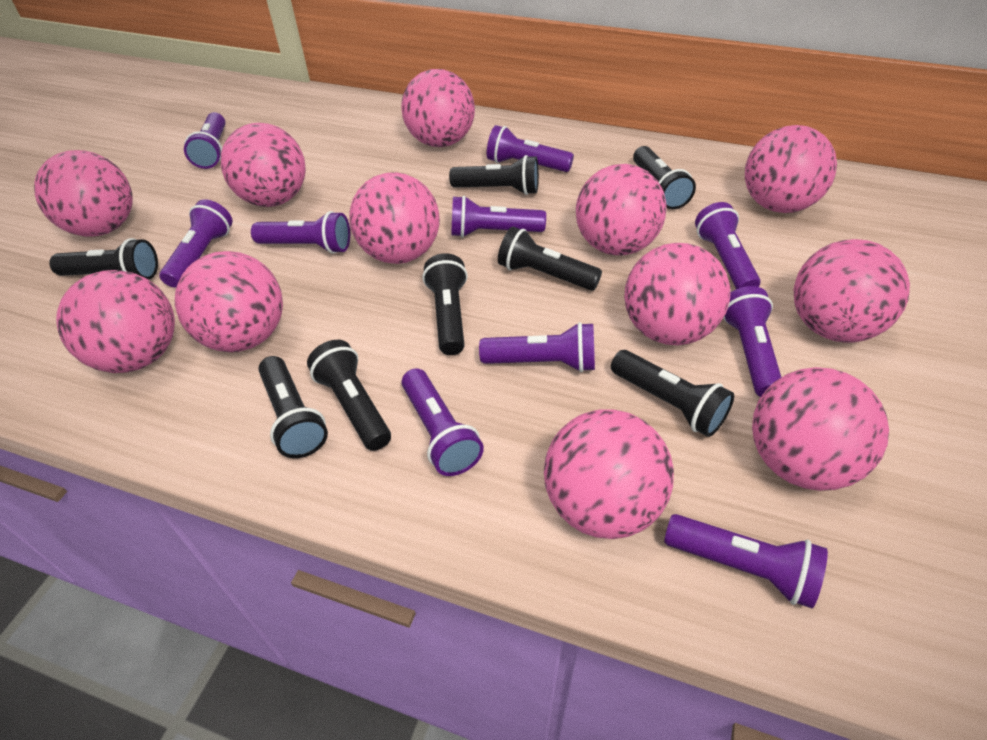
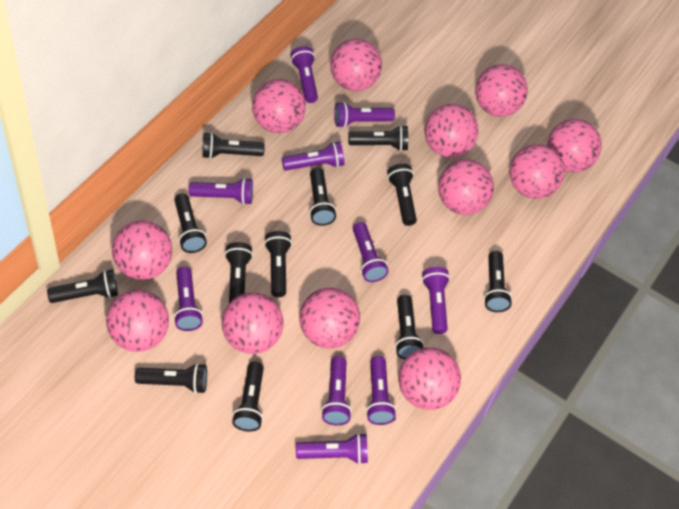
black flashlight: 8 -> 12

